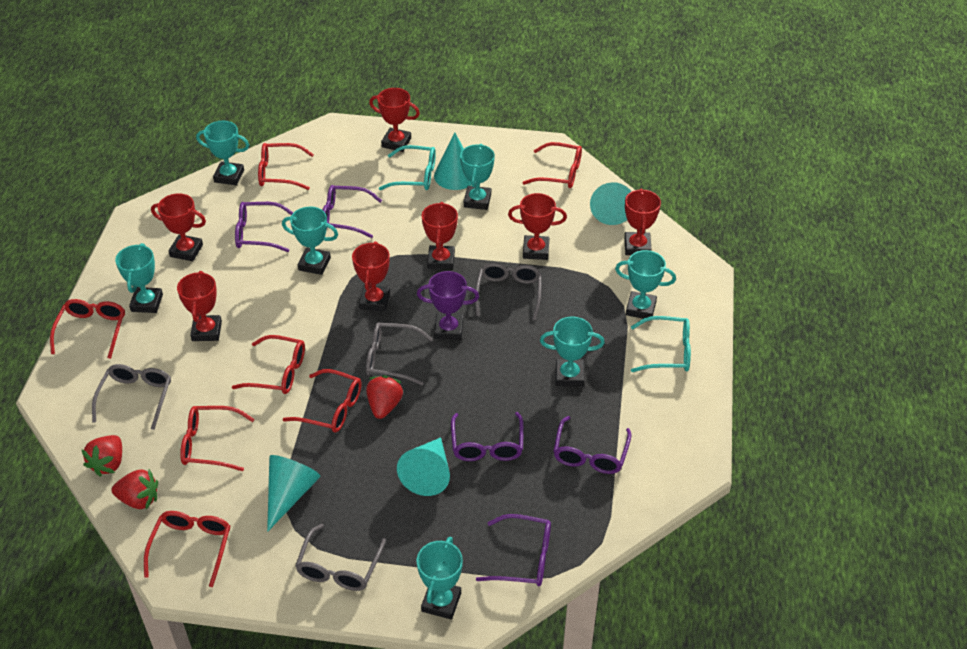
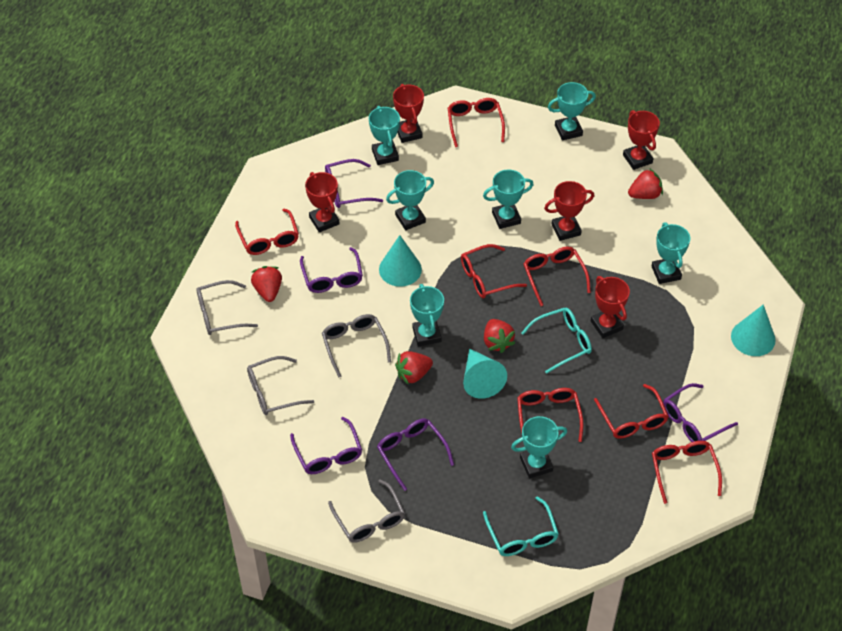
purple trophy: 1 -> 0
red strawberry: 3 -> 4
red trophy: 7 -> 5
turquoise cone: 4 -> 3

